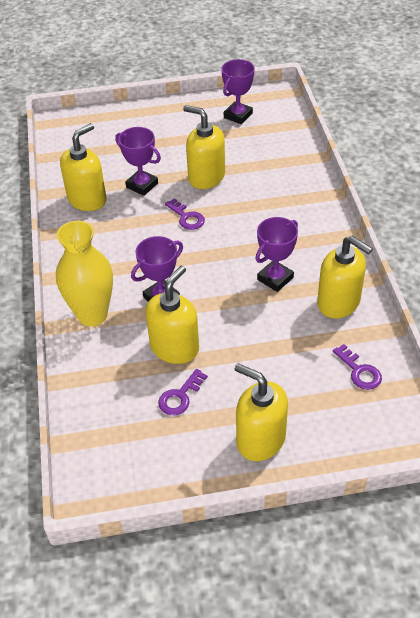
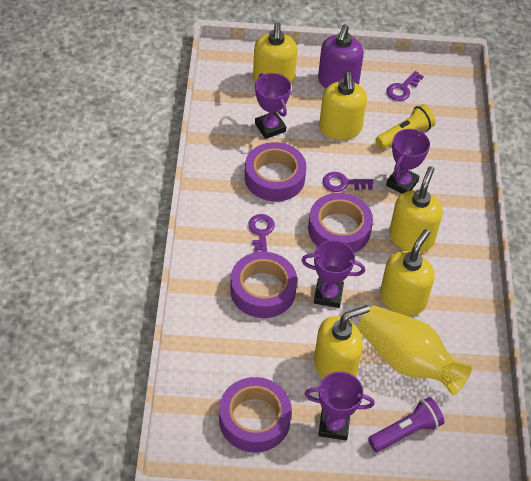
purple flashlight: 0 -> 1
purple soap dispenser: 0 -> 1
purple tape: 0 -> 4
yellow flashlight: 0 -> 1

